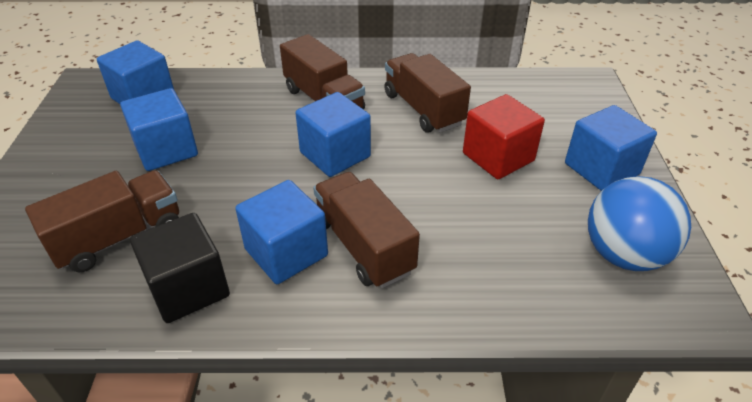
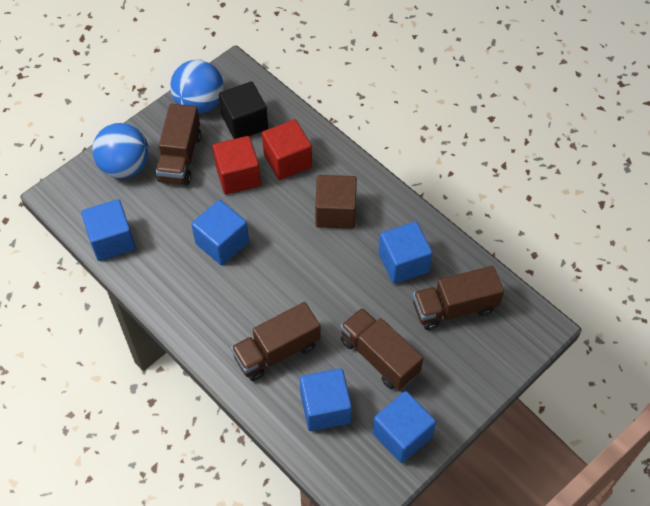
blue ball: 1 -> 2
brown cube: 0 -> 1
red cube: 1 -> 2

